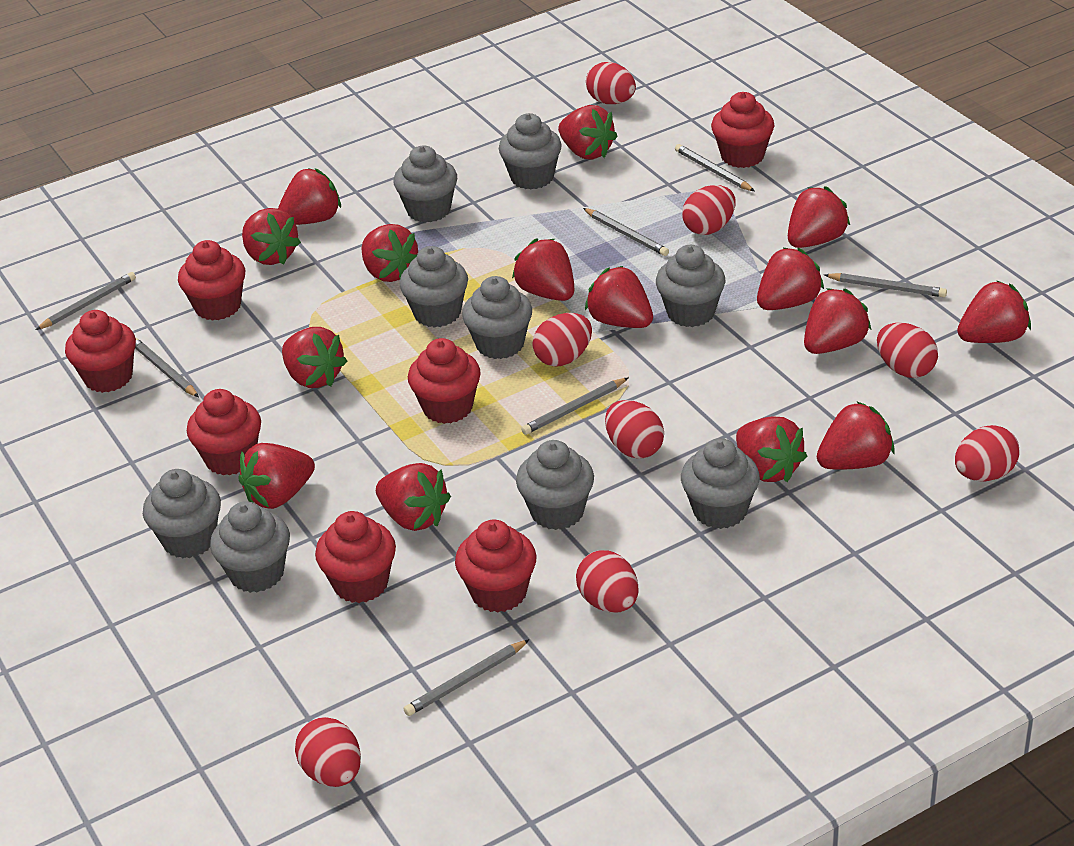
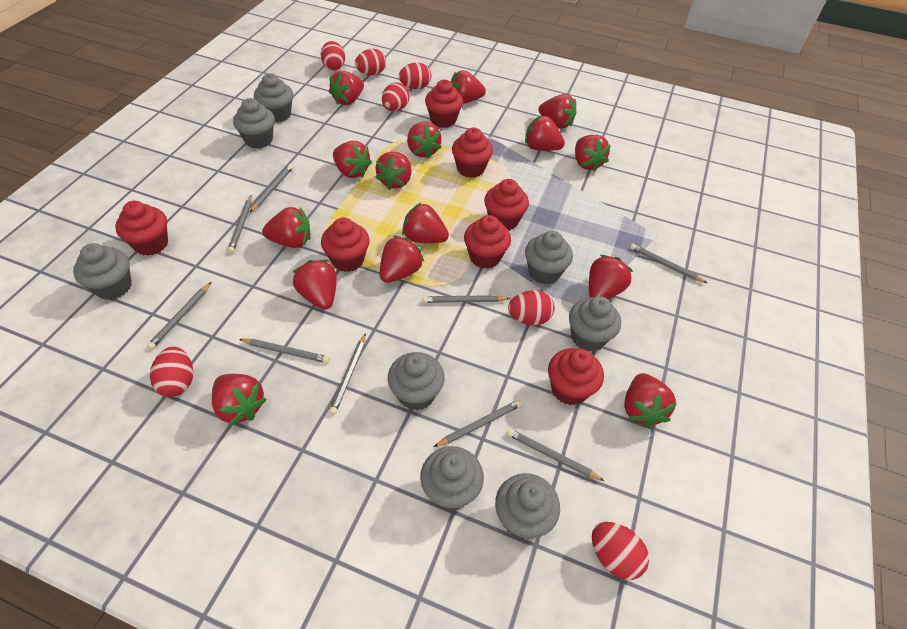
grey cupcake: 9 -> 8
grey pencil: 7 -> 9
red egg: 8 -> 7

